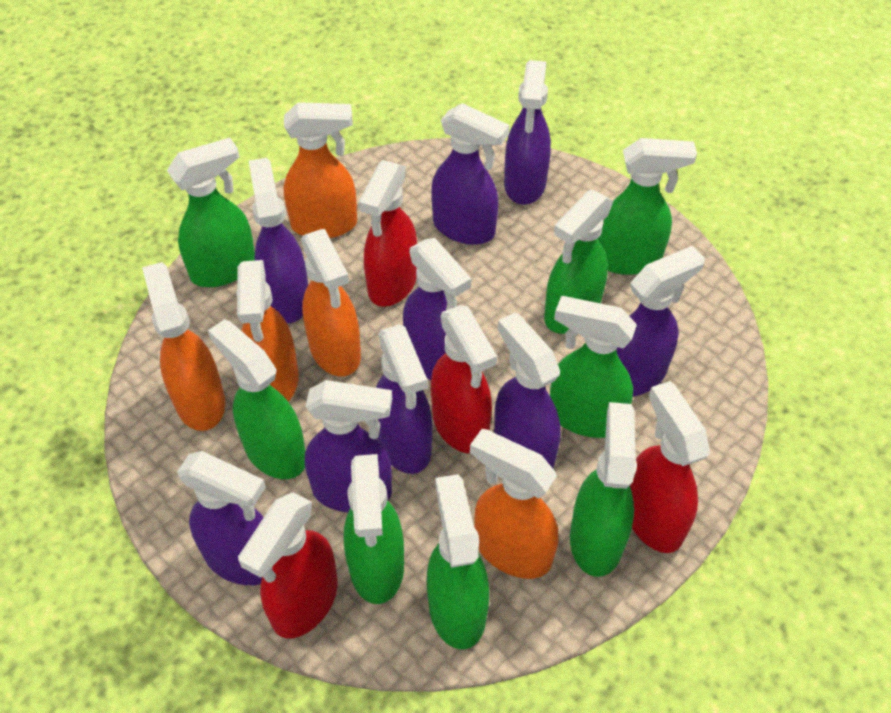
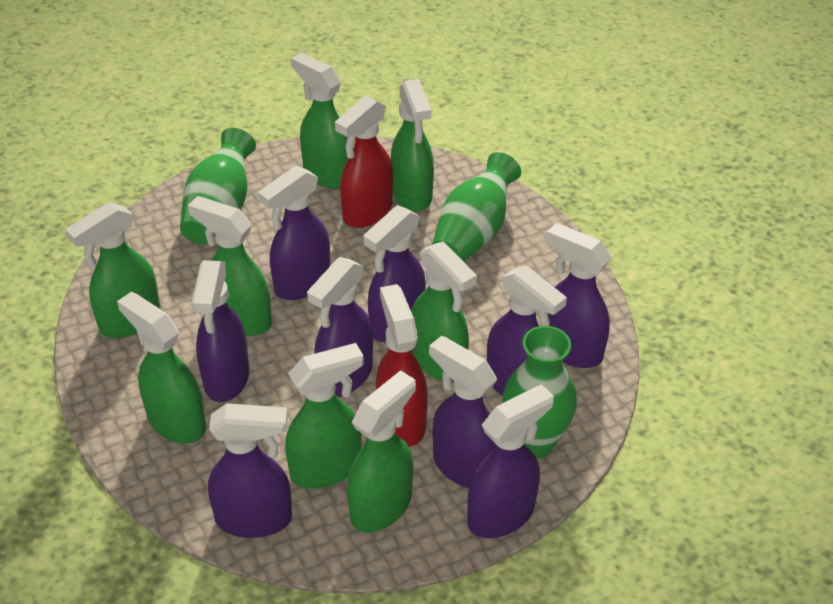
green vase: 0 -> 3
orange spray bottle: 5 -> 0
red spray bottle: 4 -> 2

